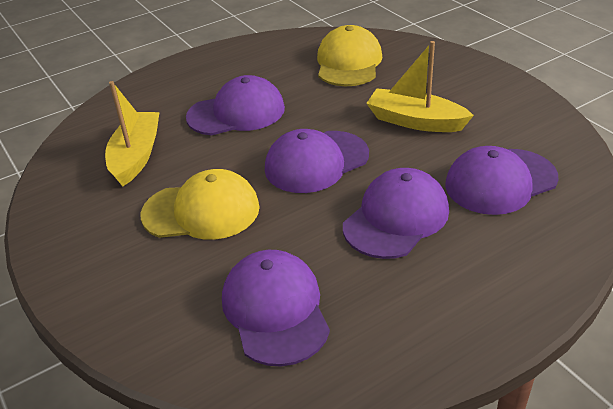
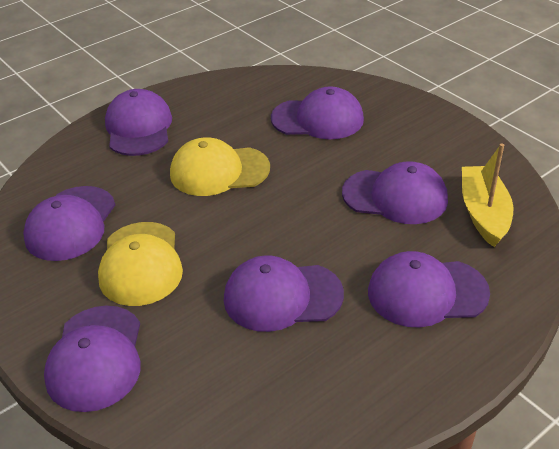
purple cap: 5 -> 7
yellow boat: 2 -> 1

